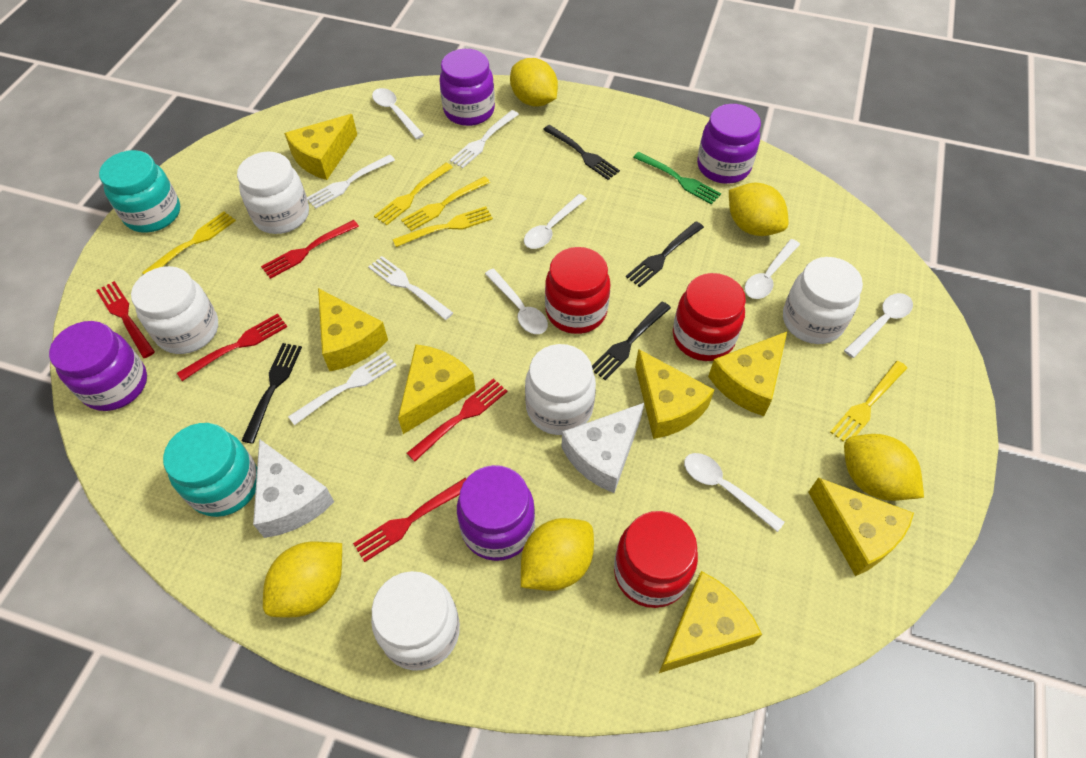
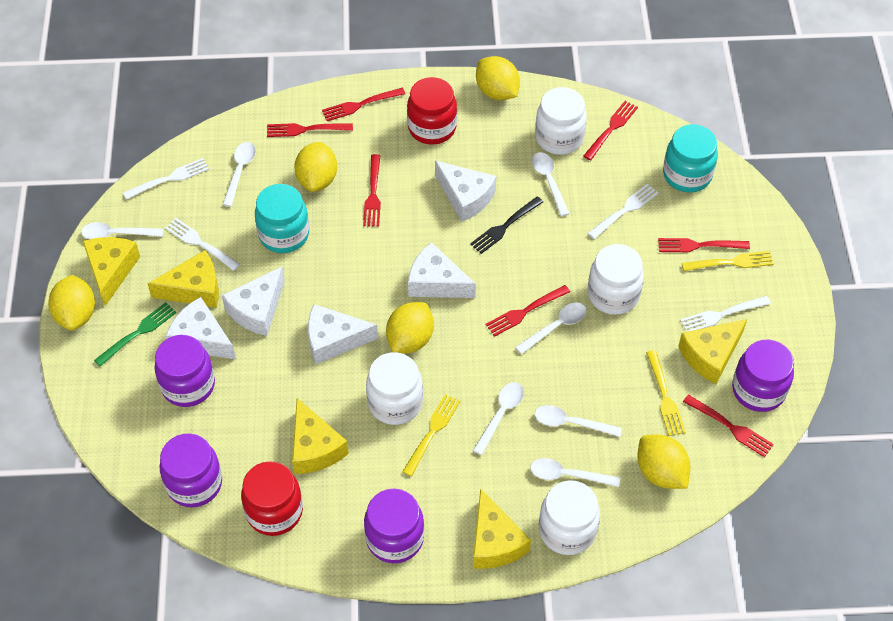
black fork: 4 -> 1
red fork: 5 -> 7
red jar: 3 -> 2
white cheese: 2 -> 5
white jar: 5 -> 4
white spoon: 6 -> 7
yellow cheese: 7 -> 5
yellow fork: 5 -> 3

